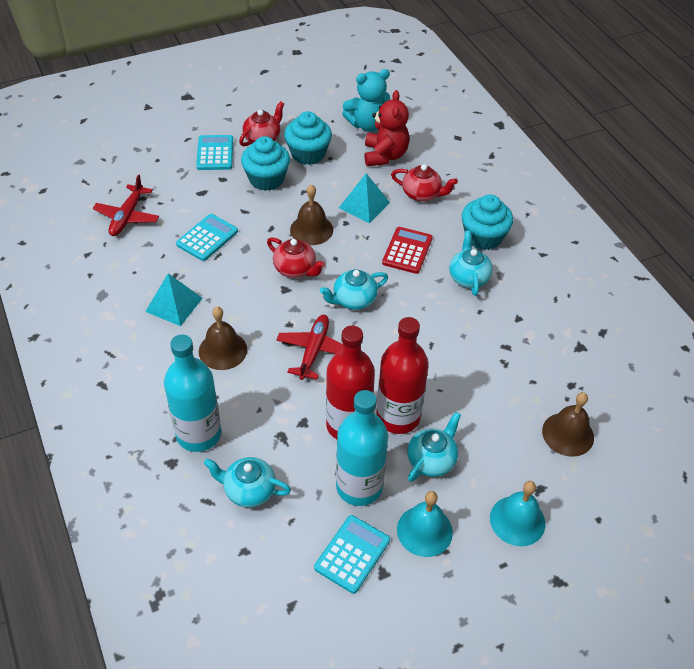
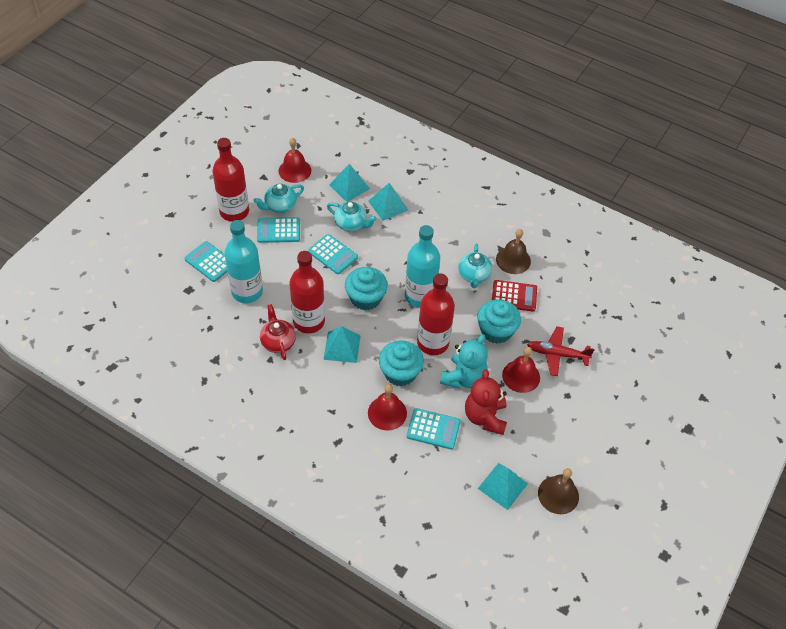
brown bell: 3 -> 2
red bell: 0 -> 3
red bottle: 2 -> 3
red plane: 2 -> 1
red teapot: 3 -> 1
turquoise bell: 2 -> 0
turquoise calculator: 3 -> 4
turquoise pyramid: 2 -> 4
turquoise teapot: 4 -> 3

